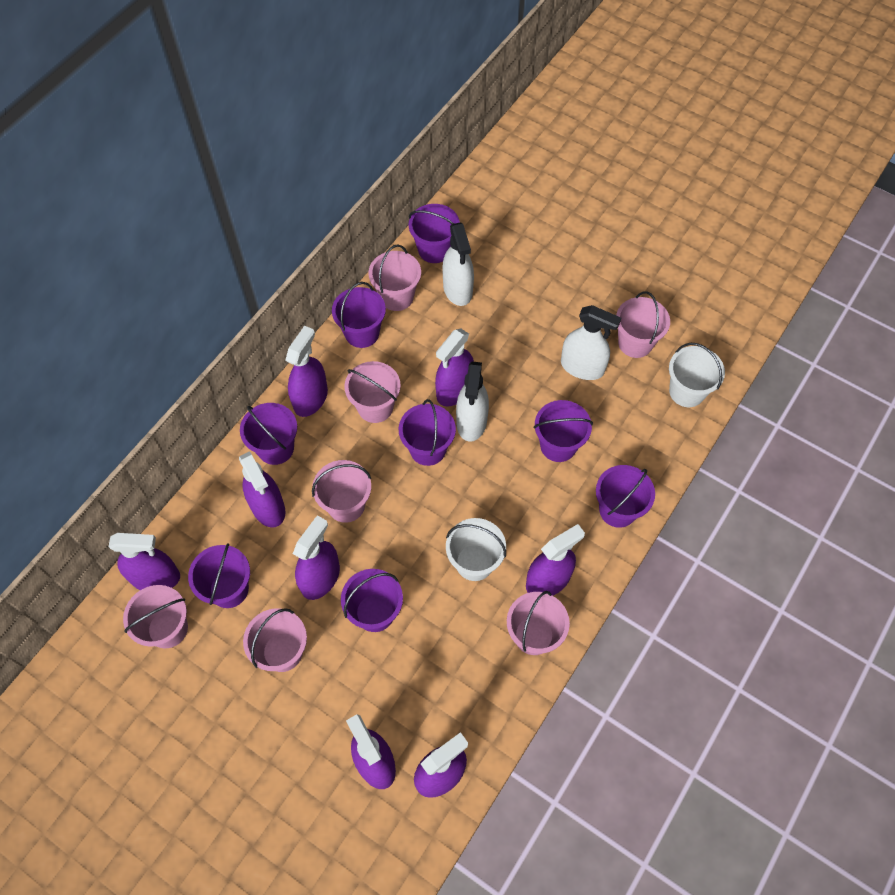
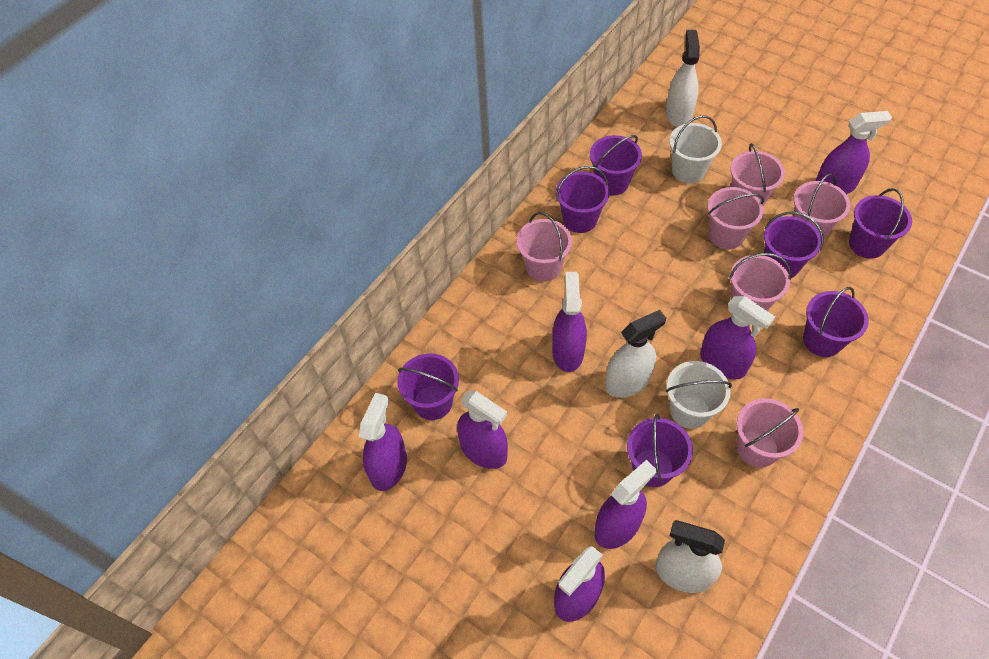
pink bucket: 7 -> 6
purple bucket: 8 -> 7
purple spray bottle: 8 -> 7

